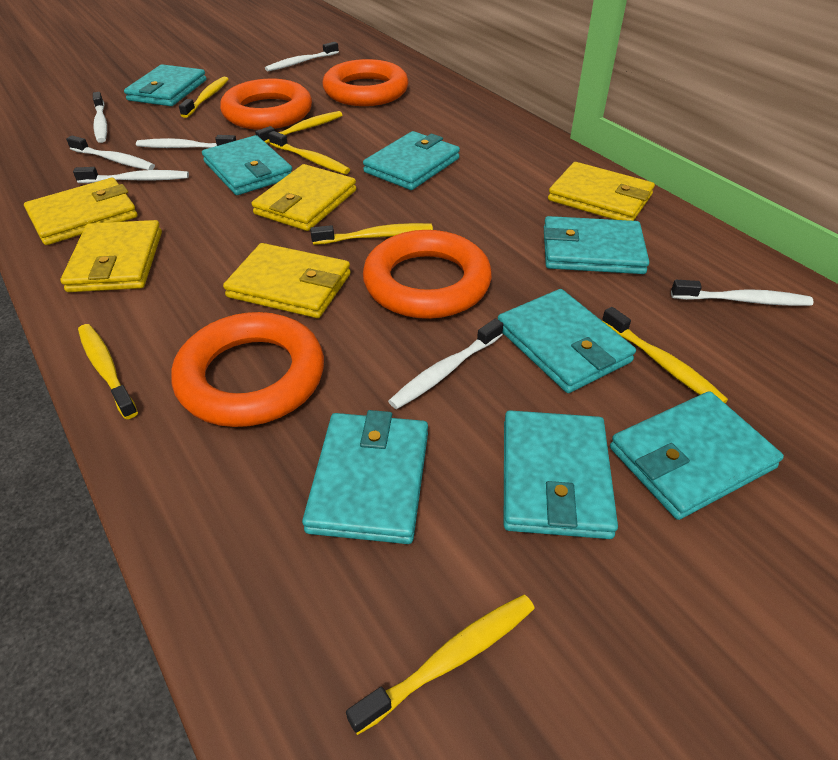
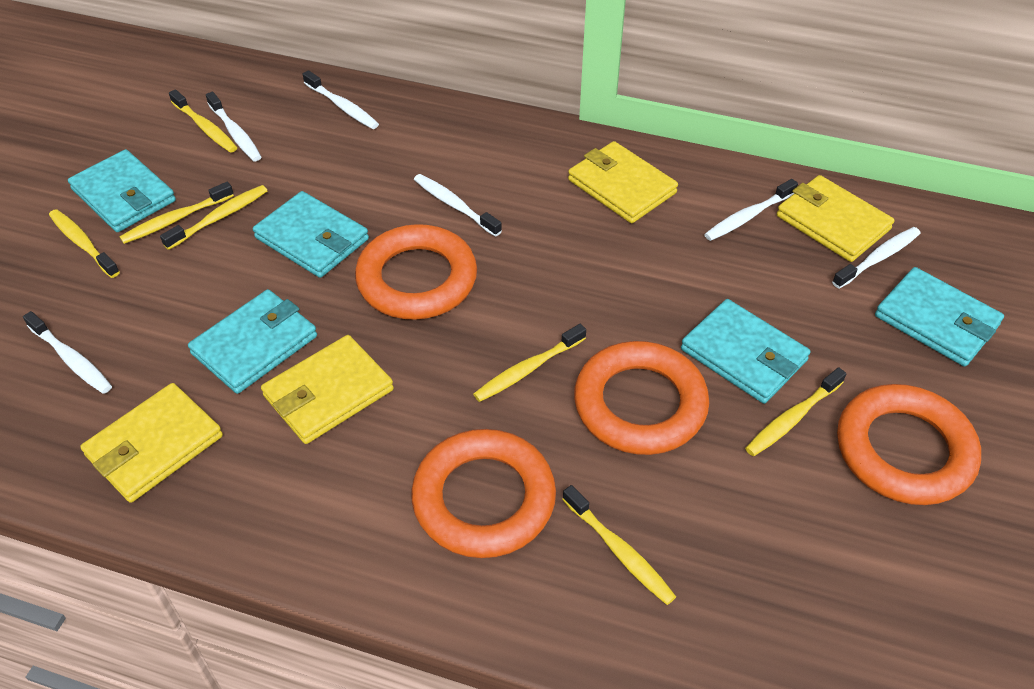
turquoise wallet: 8 -> 5
white toothbrush: 7 -> 6
yellow wallet: 5 -> 4

